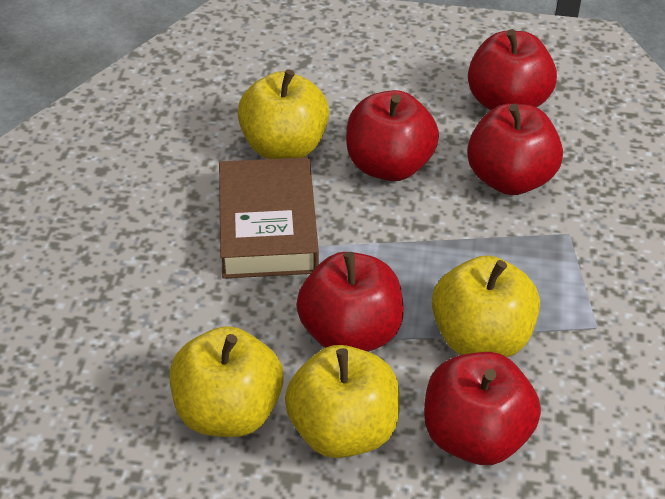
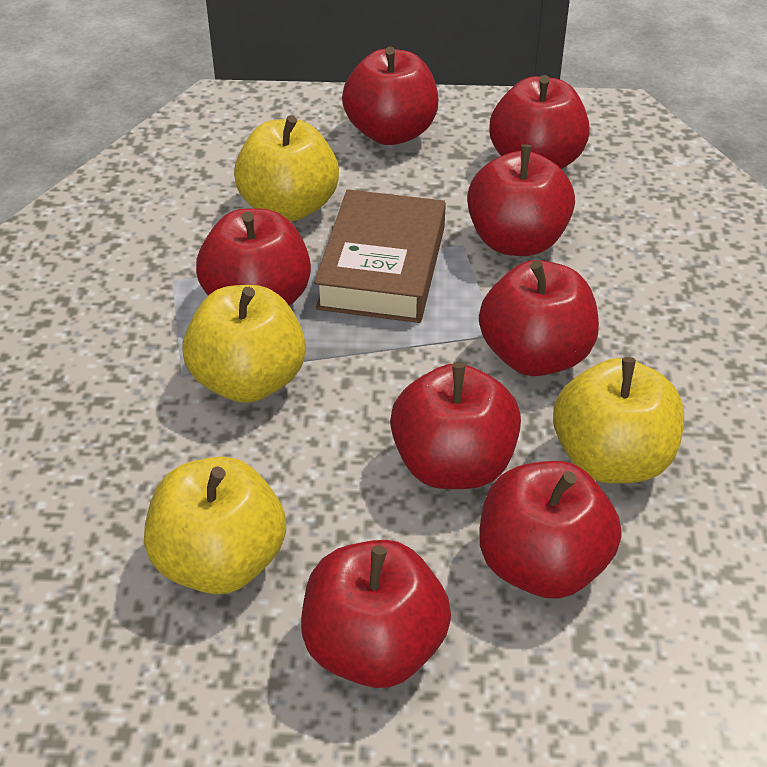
red apple: 5 -> 8

